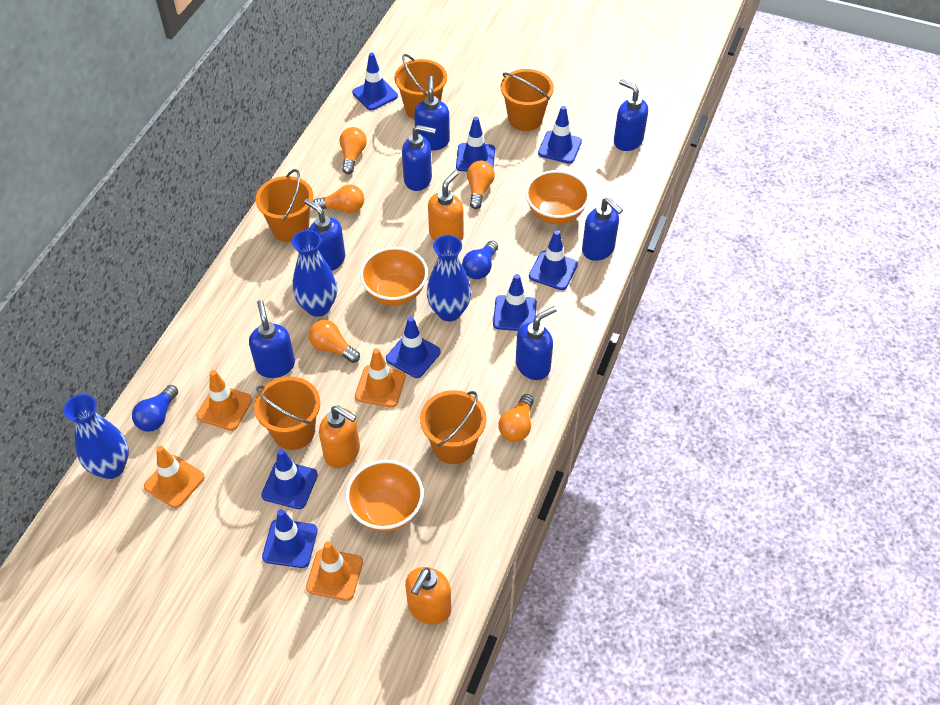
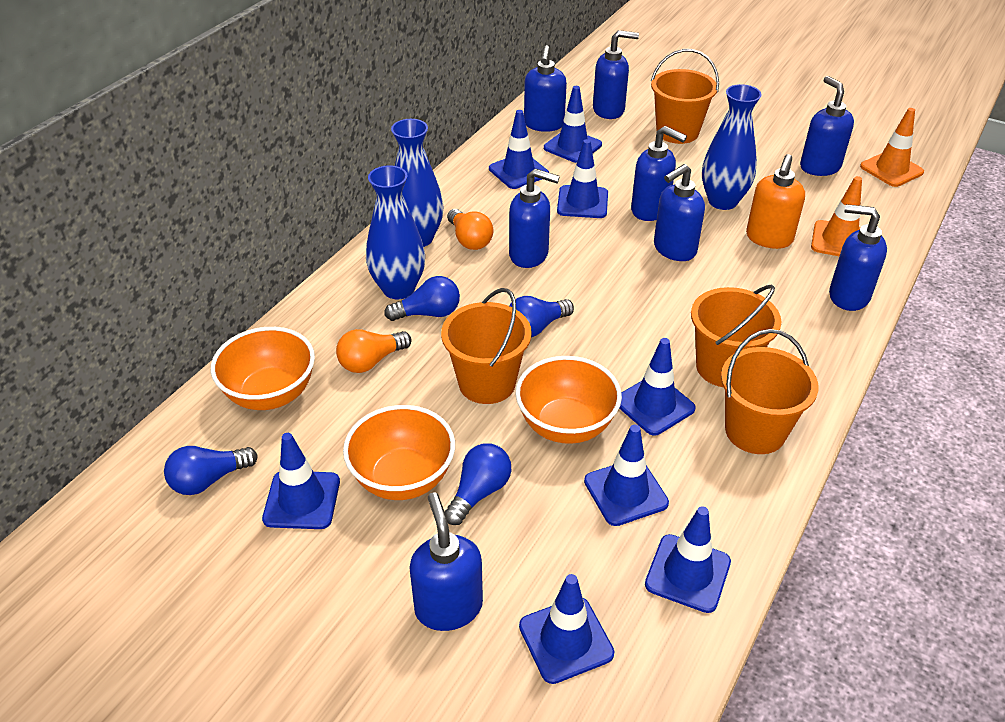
blue light bulb: 2 -> 4
blue soap dispenser: 7 -> 8
orange bucket: 5 -> 4
orange light bulb: 5 -> 2
orange soap dispenser: 3 -> 1
orange traffic cone: 4 -> 2

